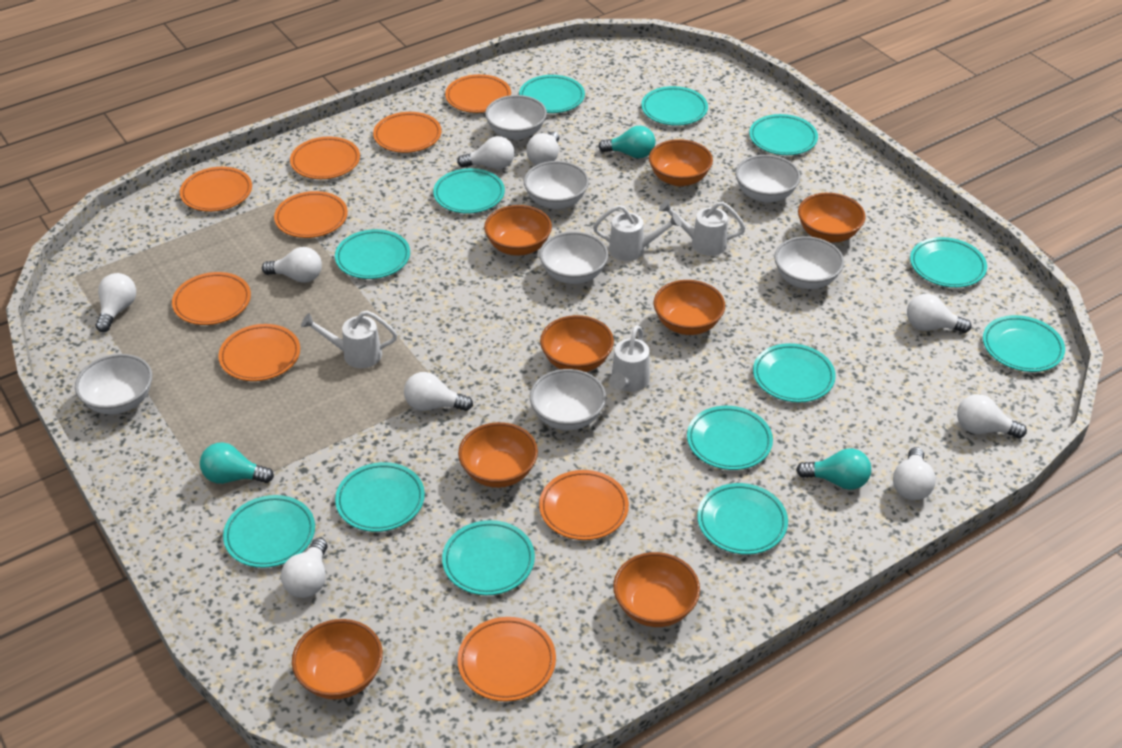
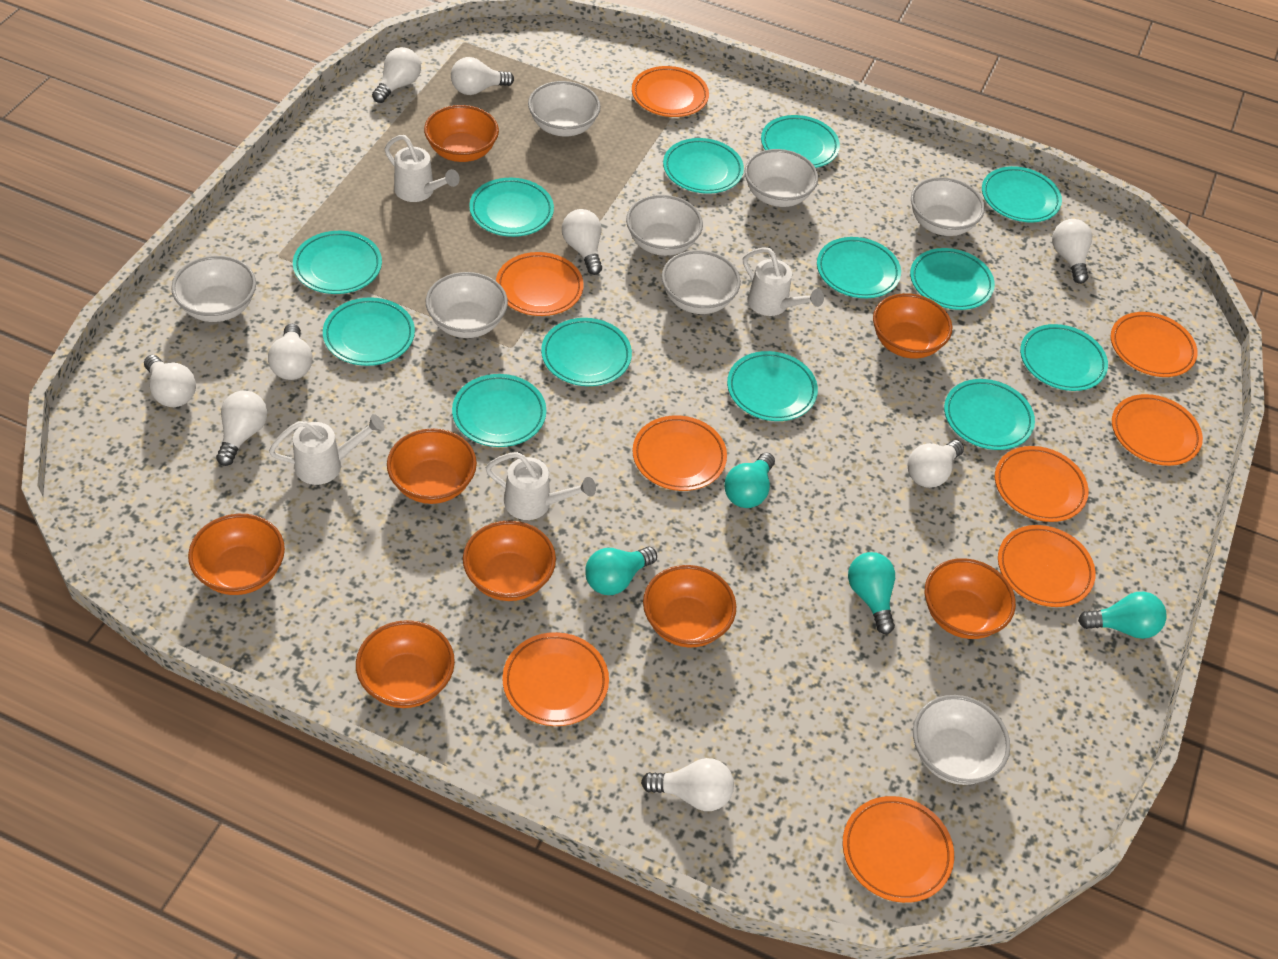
turquoise light bulb: 3 -> 4
white bowl: 7 -> 8

